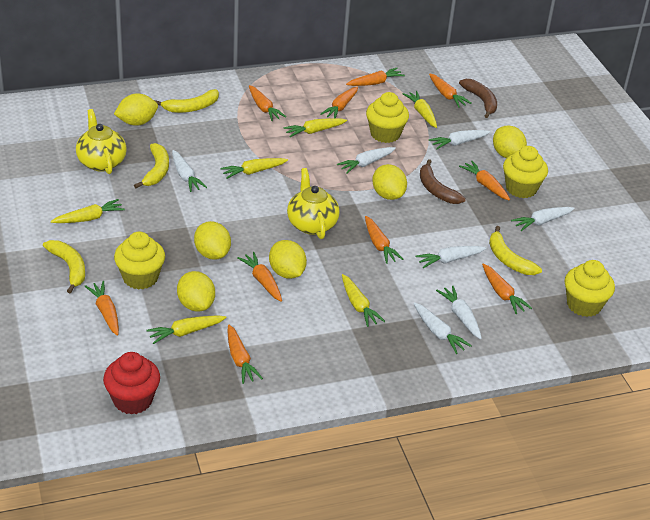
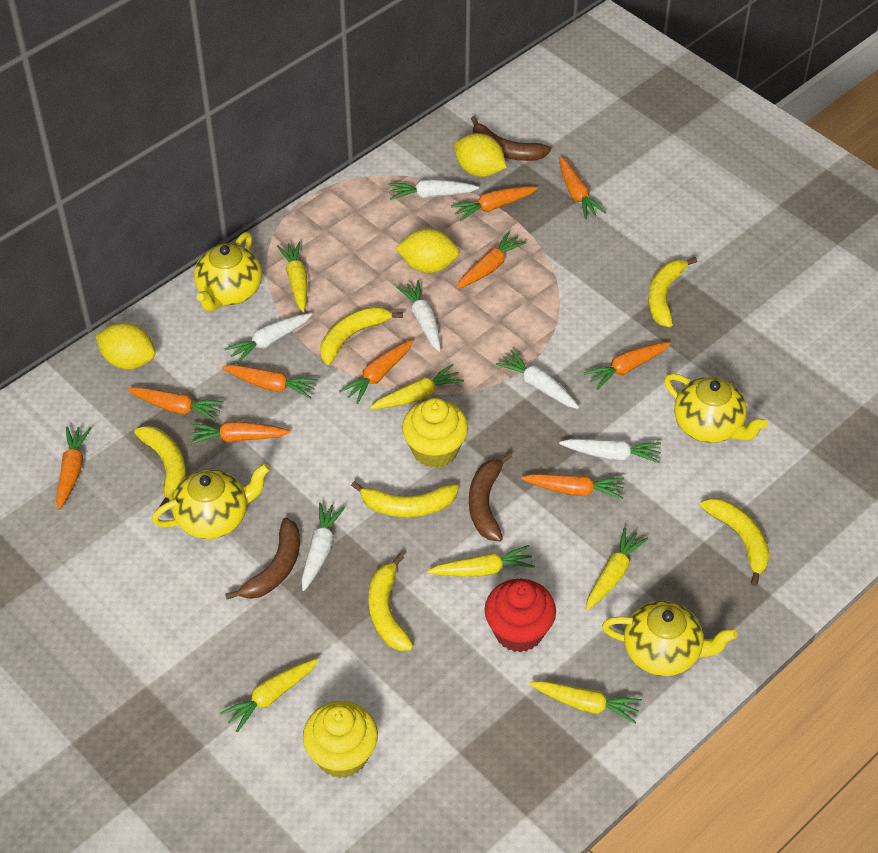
brown banana: 2 -> 3
white carrot: 7 -> 6
yellow banana: 4 -> 6
yellow cupcake: 4 -> 2
yellow lemon: 6 -> 3
yellow teapot: 2 -> 4

